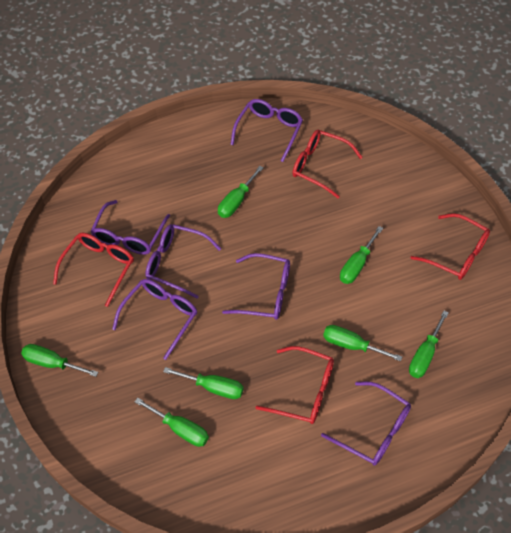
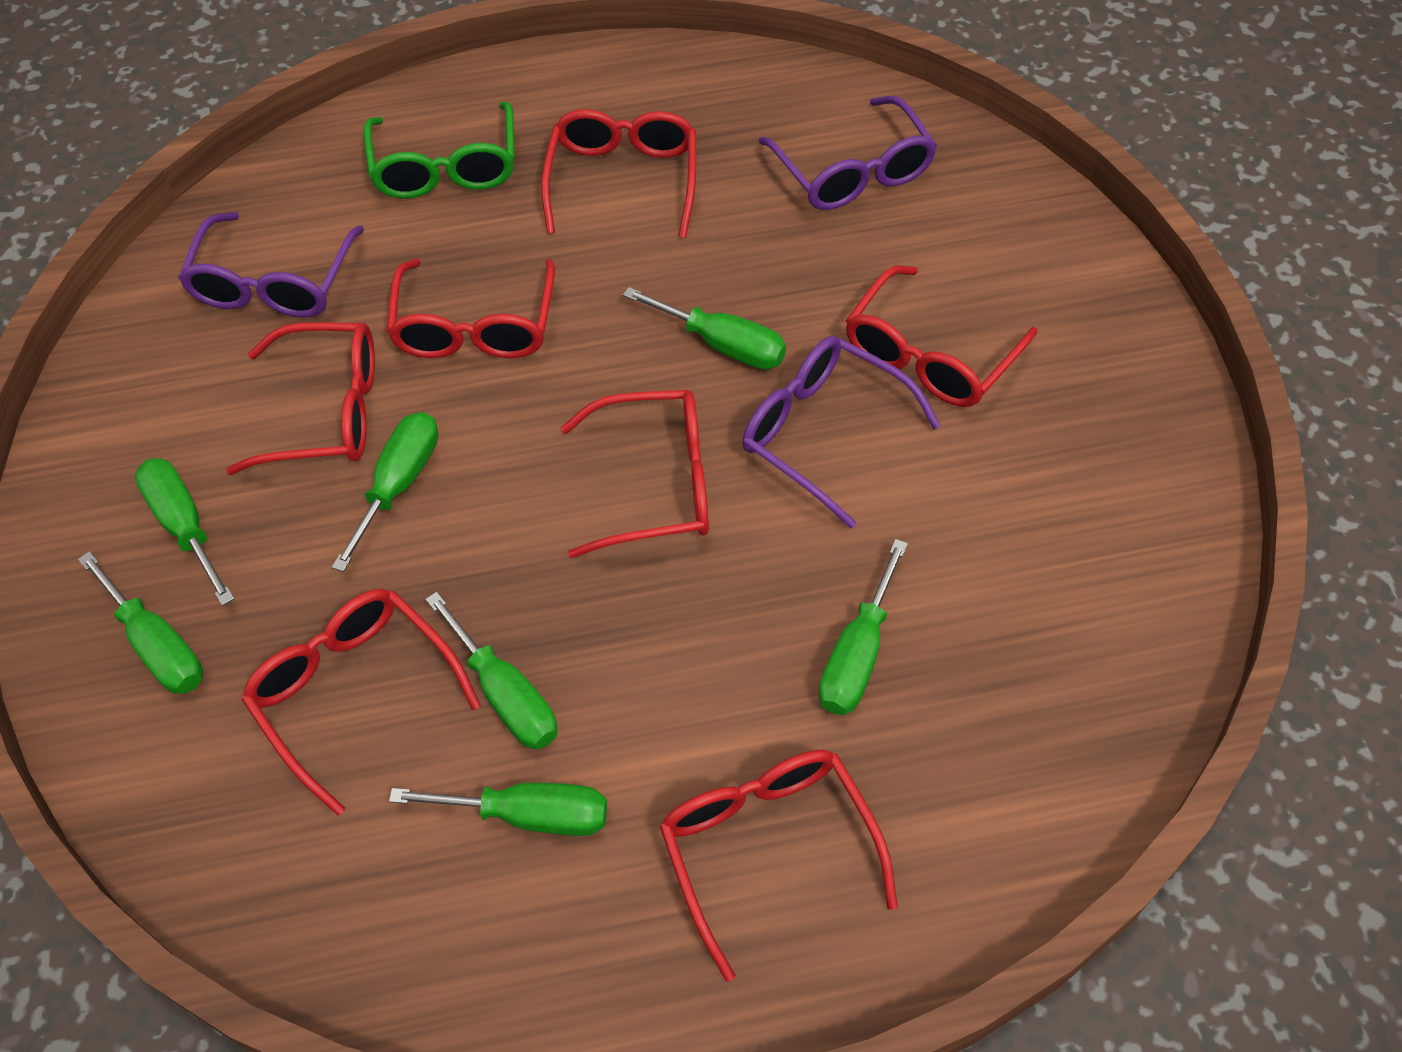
green glasses: 0 -> 1
purple glasses: 6 -> 3
red glasses: 4 -> 7

